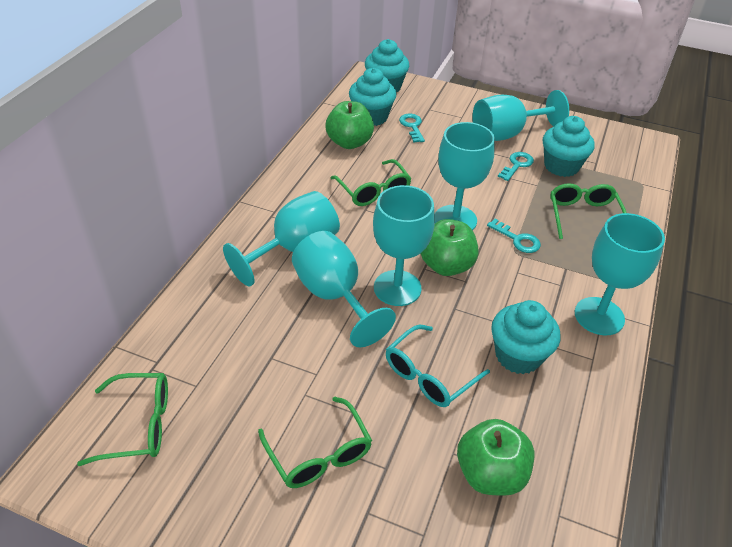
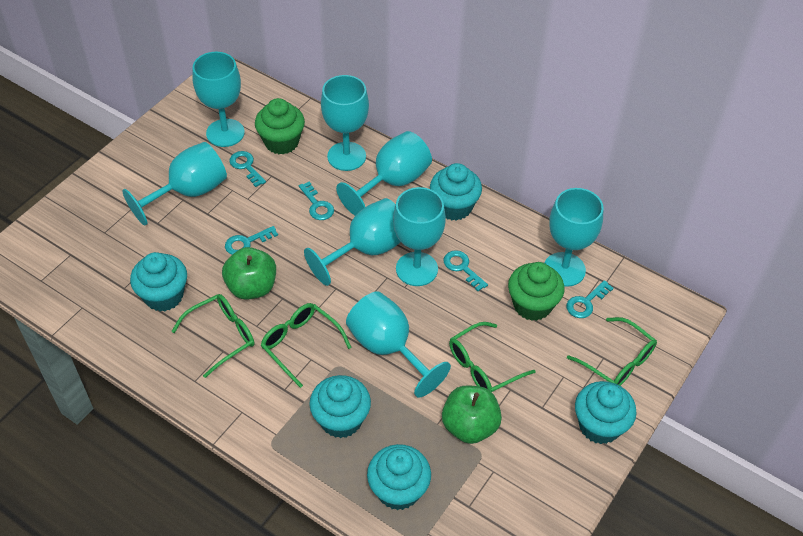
green apple: 3 -> 2
green cupcake: 0 -> 2
turquoise cupcake: 4 -> 5
turquoise glasses: 1 -> 0
turquoise goblet: 6 -> 8
turquoise key: 3 -> 5

